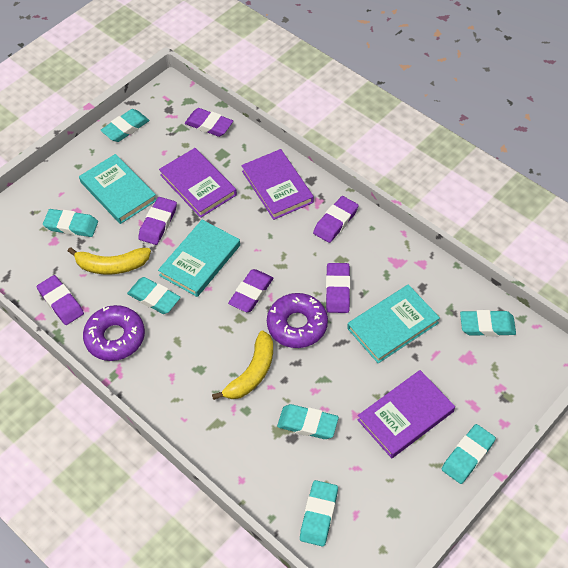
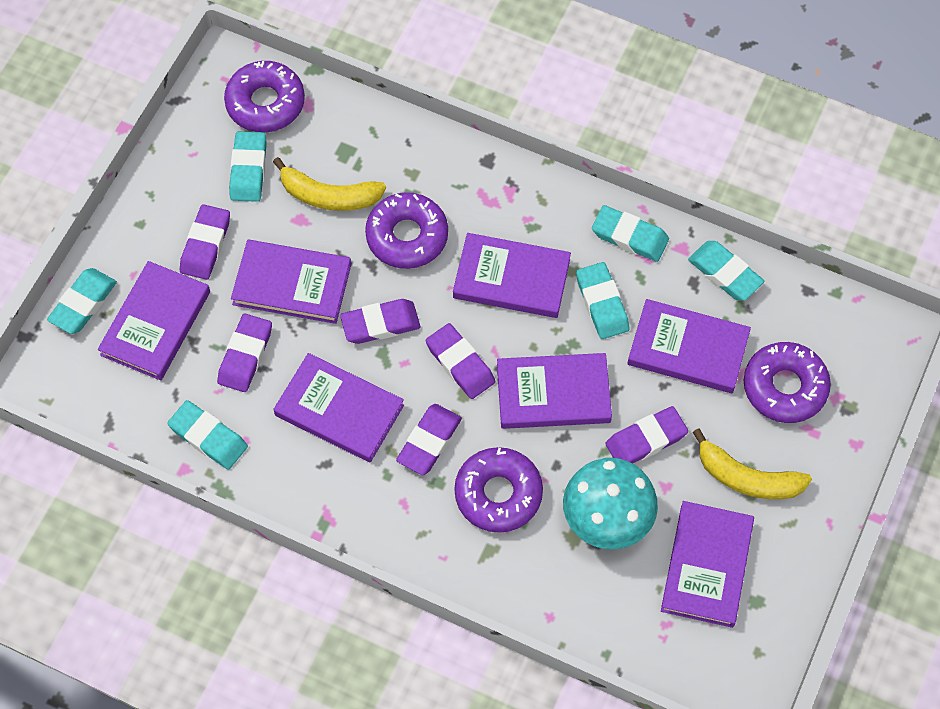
purple book: 3 -> 7
purple donut: 2 -> 4
turquoise book: 3 -> 0
turquoise eraser: 7 -> 6
turquoise mushroom: 0 -> 1

